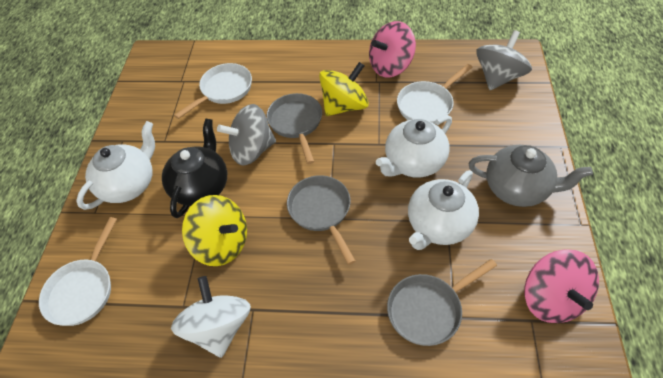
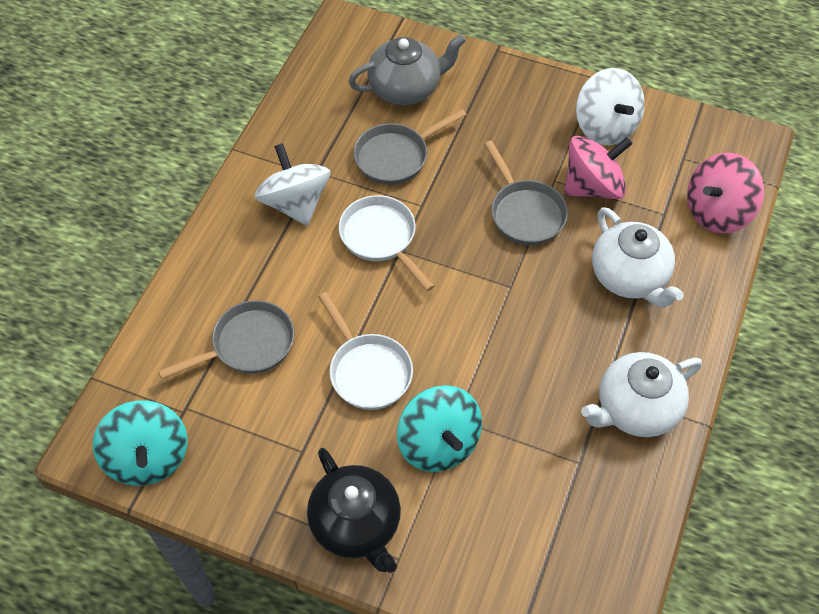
grey spinning top: 2 -> 0
turquoise spinning top: 0 -> 2
white pan: 3 -> 2
white spinning top: 1 -> 2
white teapot: 3 -> 2
yellow spinning top: 2 -> 0

